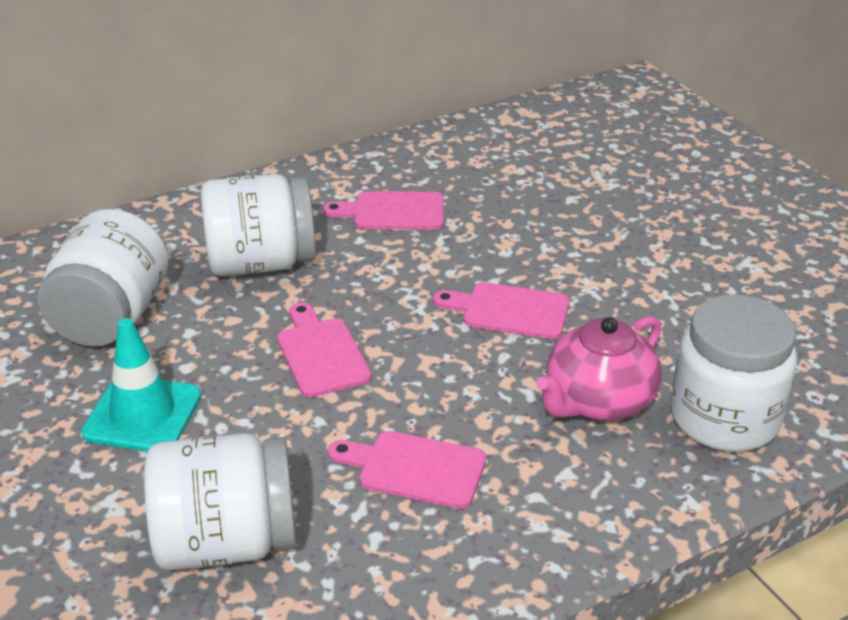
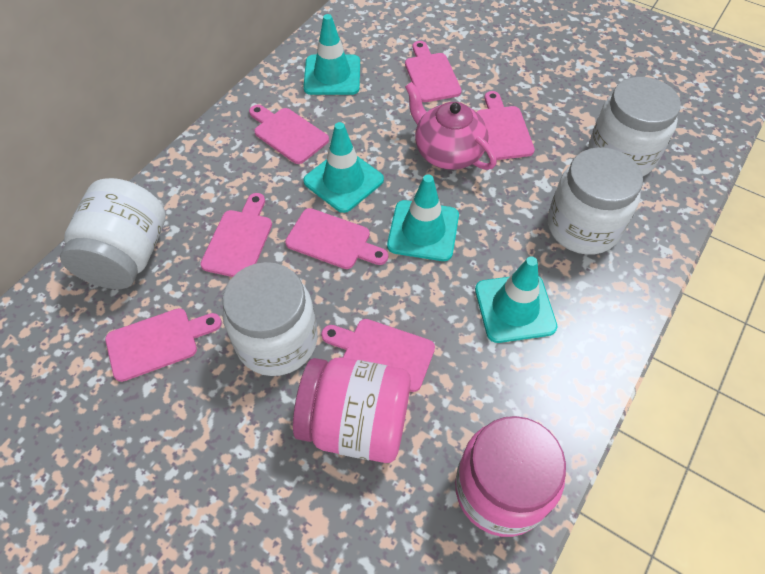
pink cutting board: 4 -> 7
pink jar: 0 -> 2
turquoise traffic cone: 1 -> 4

